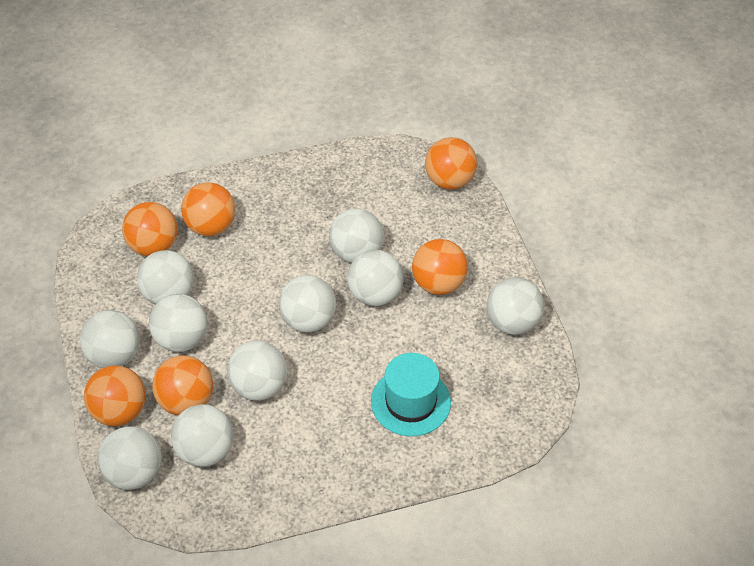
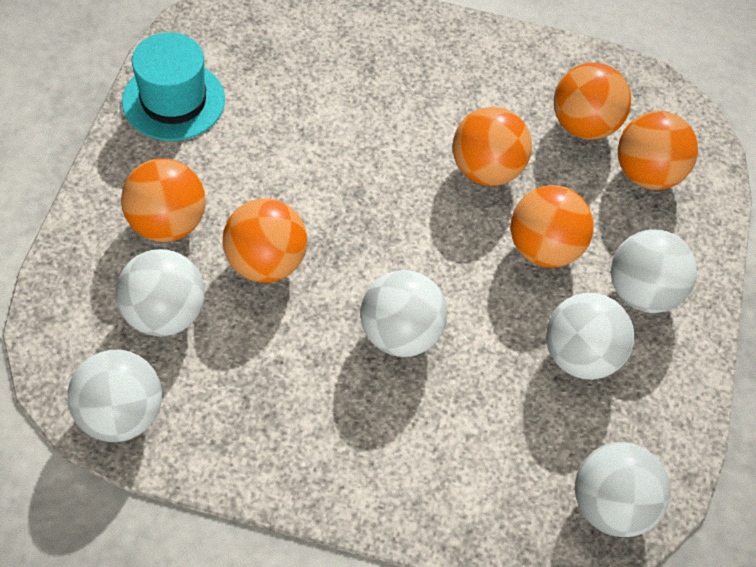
white ball: 10 -> 6

